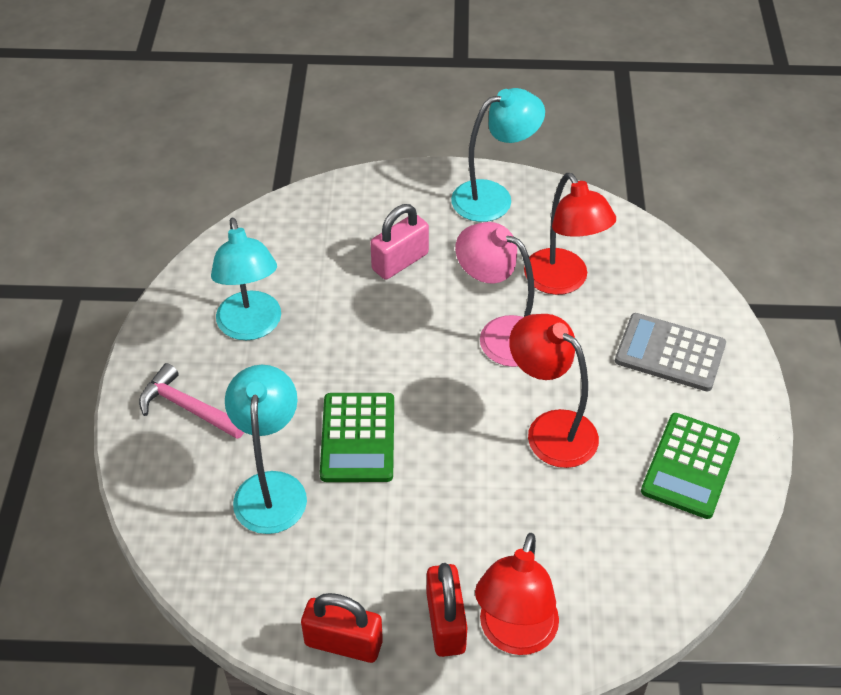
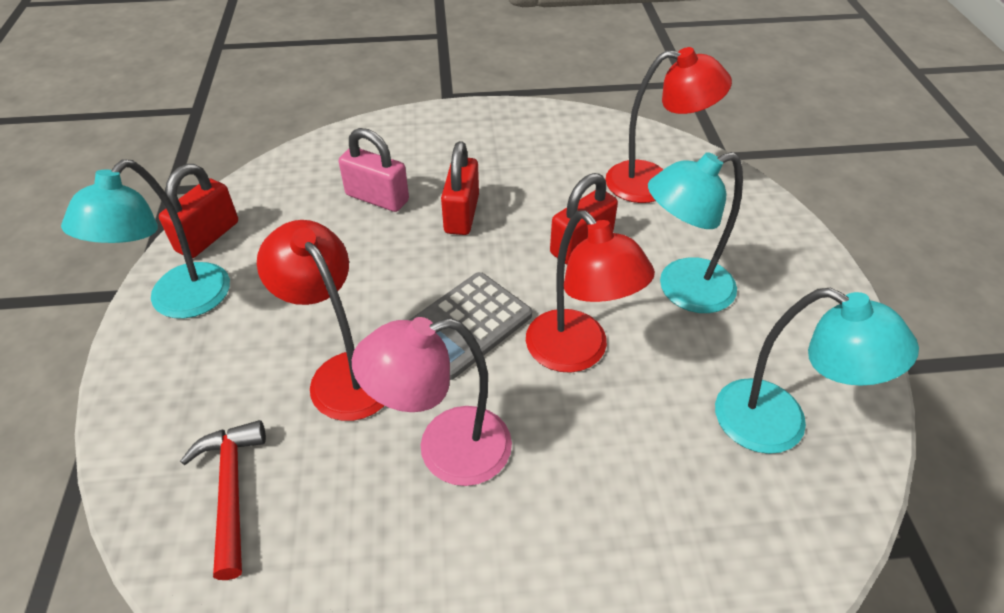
green calculator: 2 -> 0
pink hammer: 1 -> 0
red hammer: 0 -> 1
red padlock: 2 -> 3

